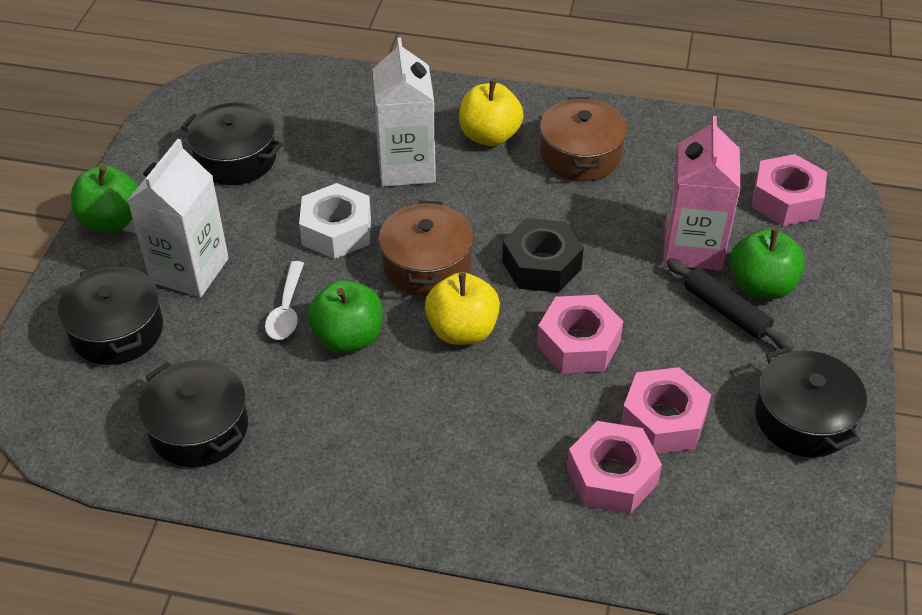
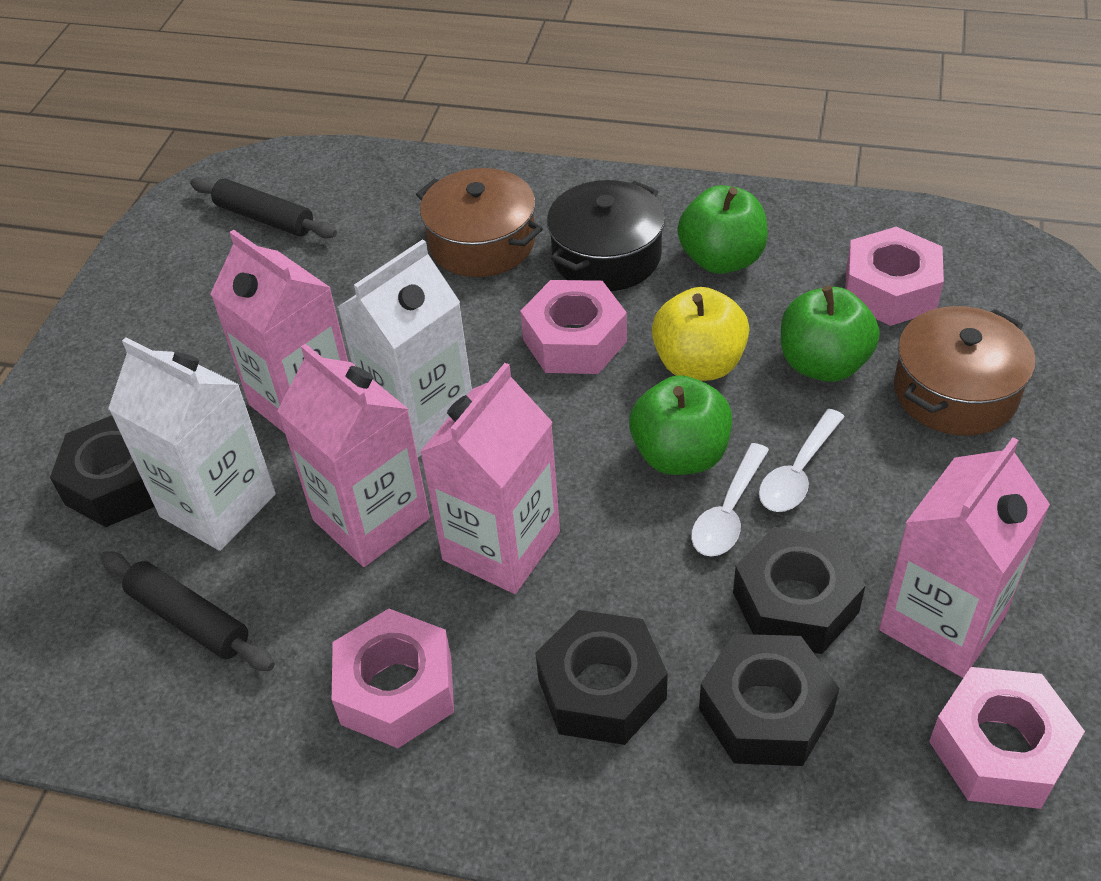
black nut: 1 -> 4
black pot: 4 -> 1
black rolling pin: 1 -> 2
pink carton: 1 -> 4
white nut: 1 -> 0
white spoon: 1 -> 2
yellow apple: 2 -> 1

